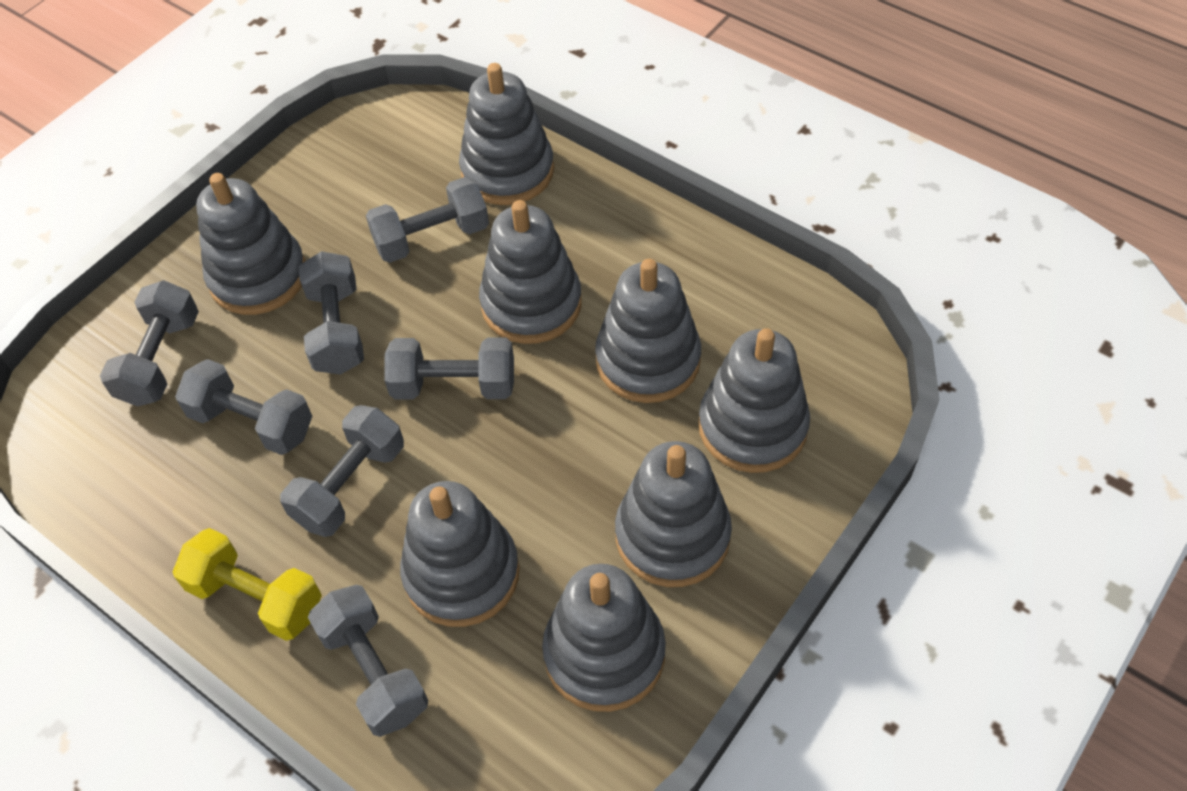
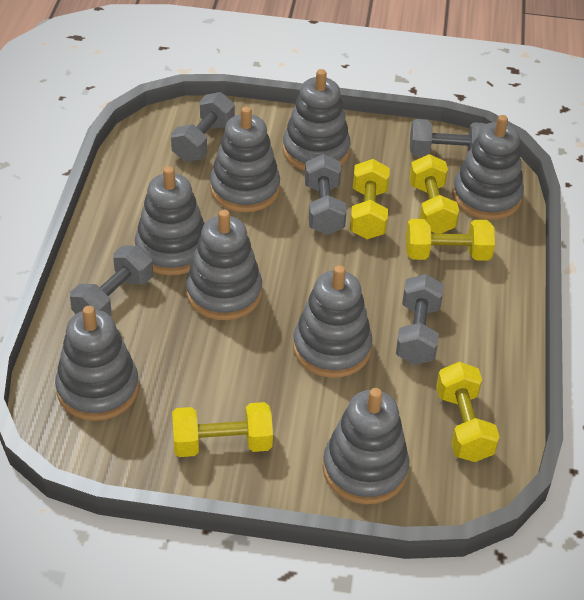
grey dumbbell: 7 -> 5
yellow dumbbell: 1 -> 5

